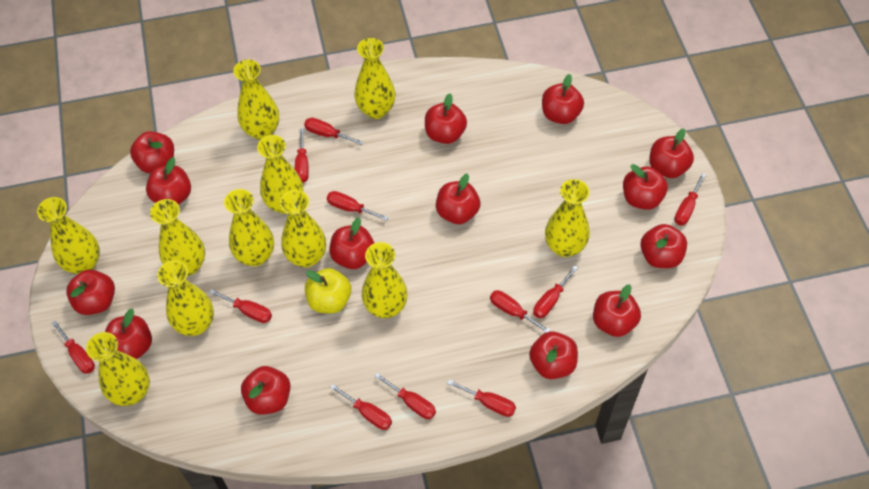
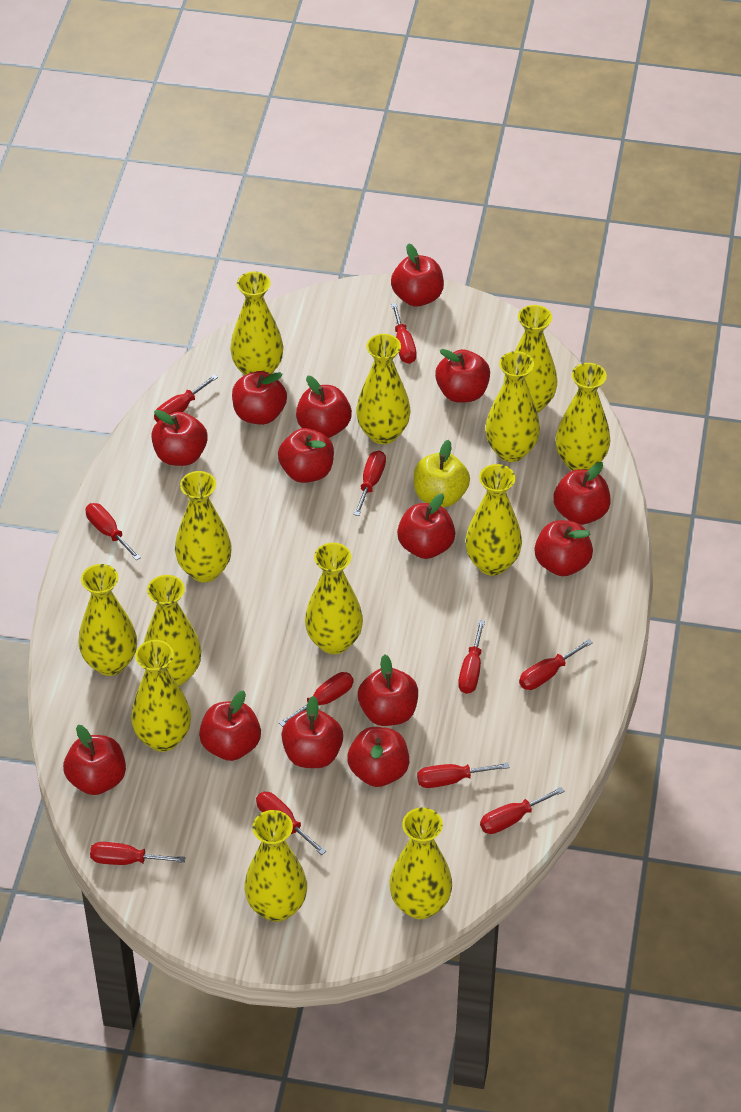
yellow vase: 11 -> 13

